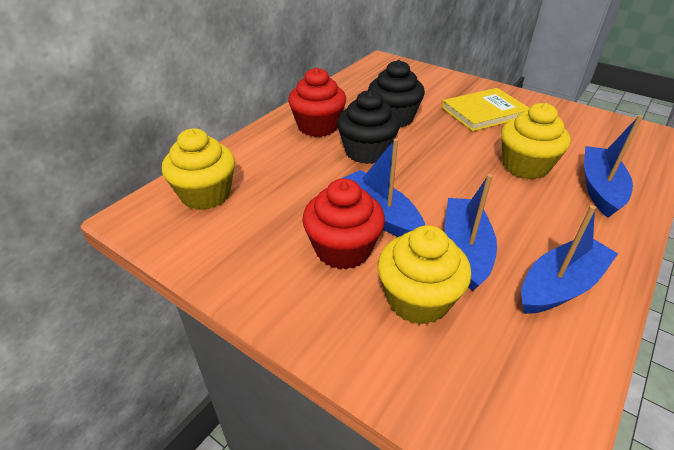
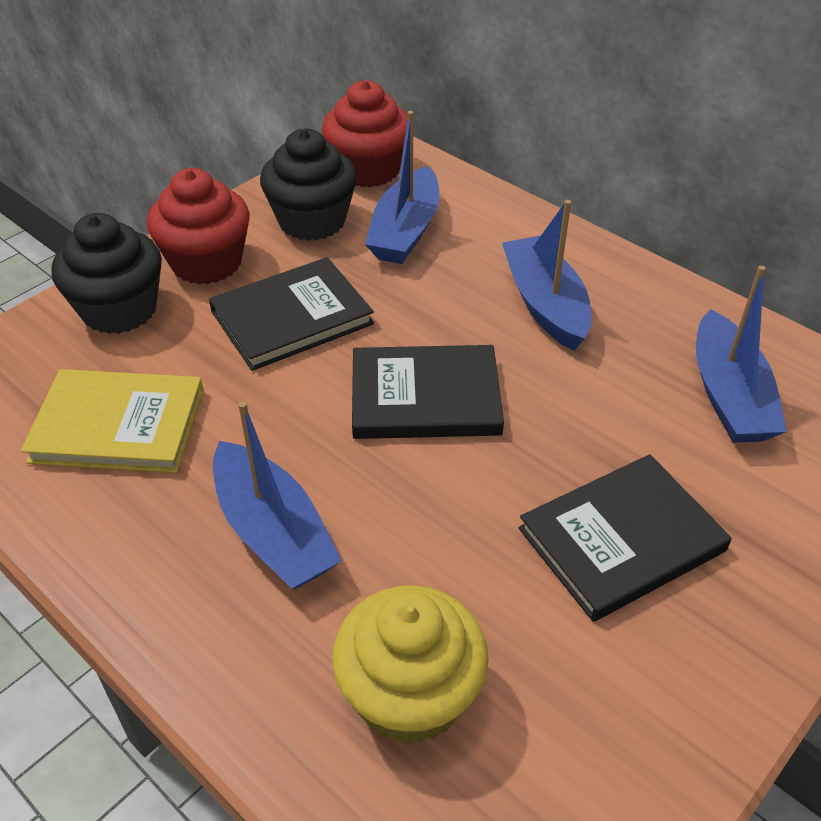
black book: 0 -> 3
yellow cupcake: 3 -> 1

